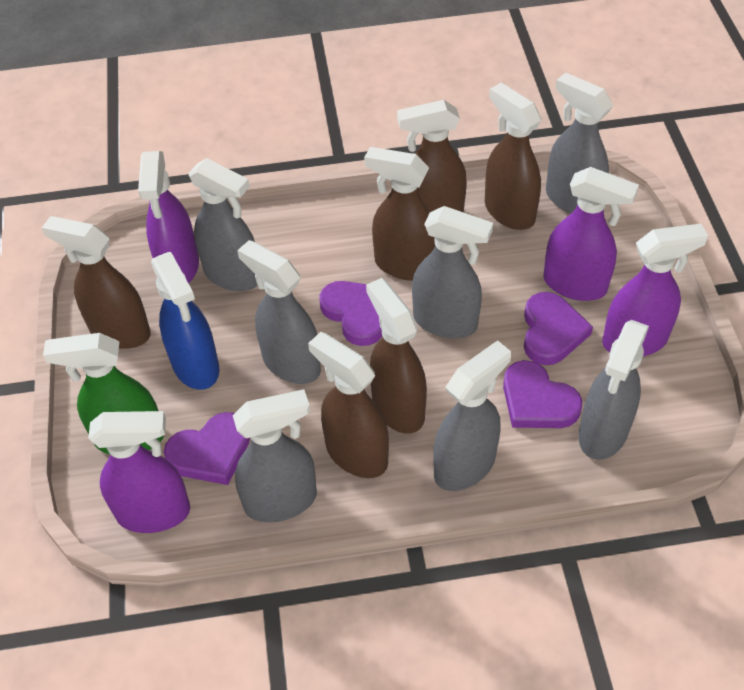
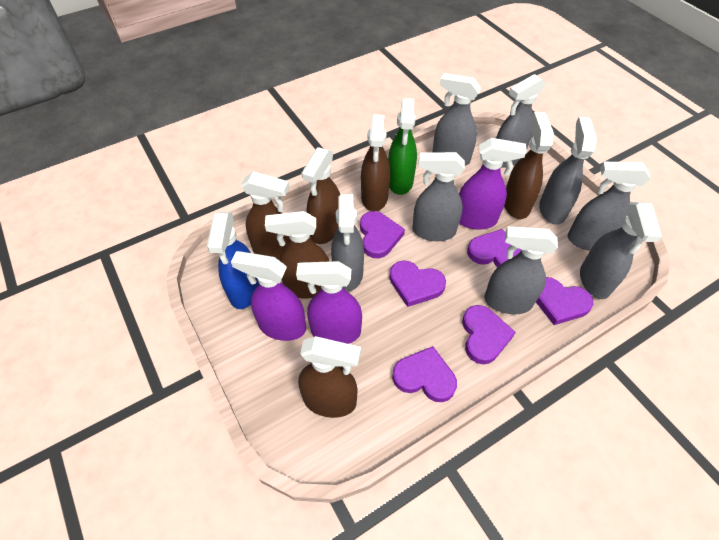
grey spray bottle: 7 -> 8
purple heart: 4 -> 6
purple spray bottle: 4 -> 3

